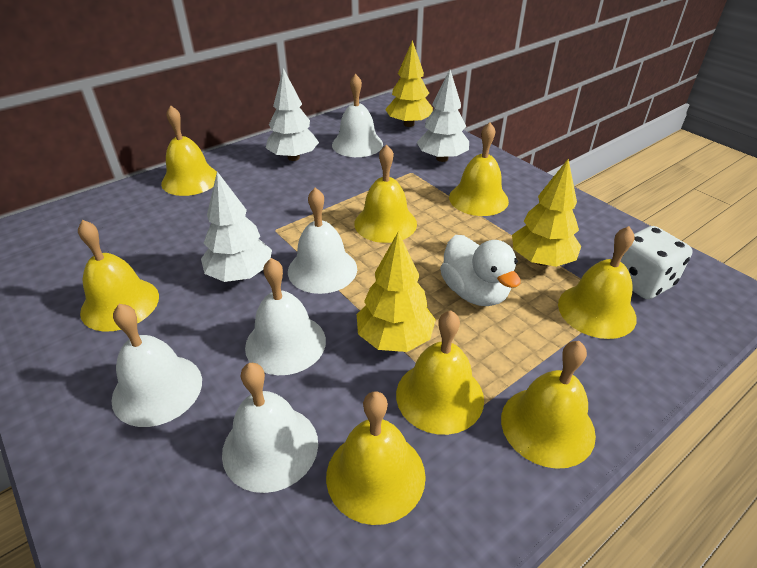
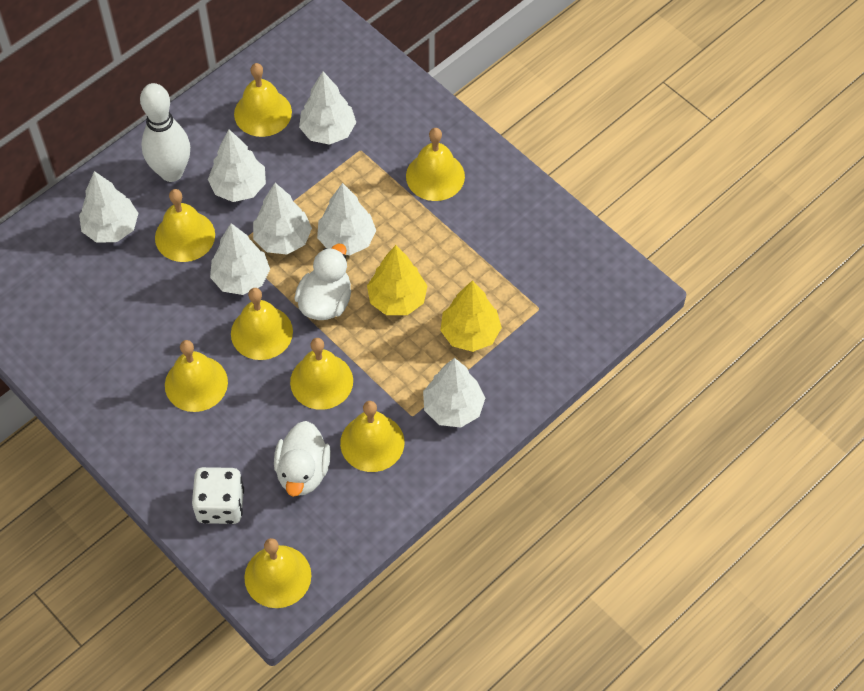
white bell: 5 -> 0
white bowling pin: 0 -> 1
white duck: 1 -> 2
white tree: 3 -> 7
yellow tree: 3 -> 2

